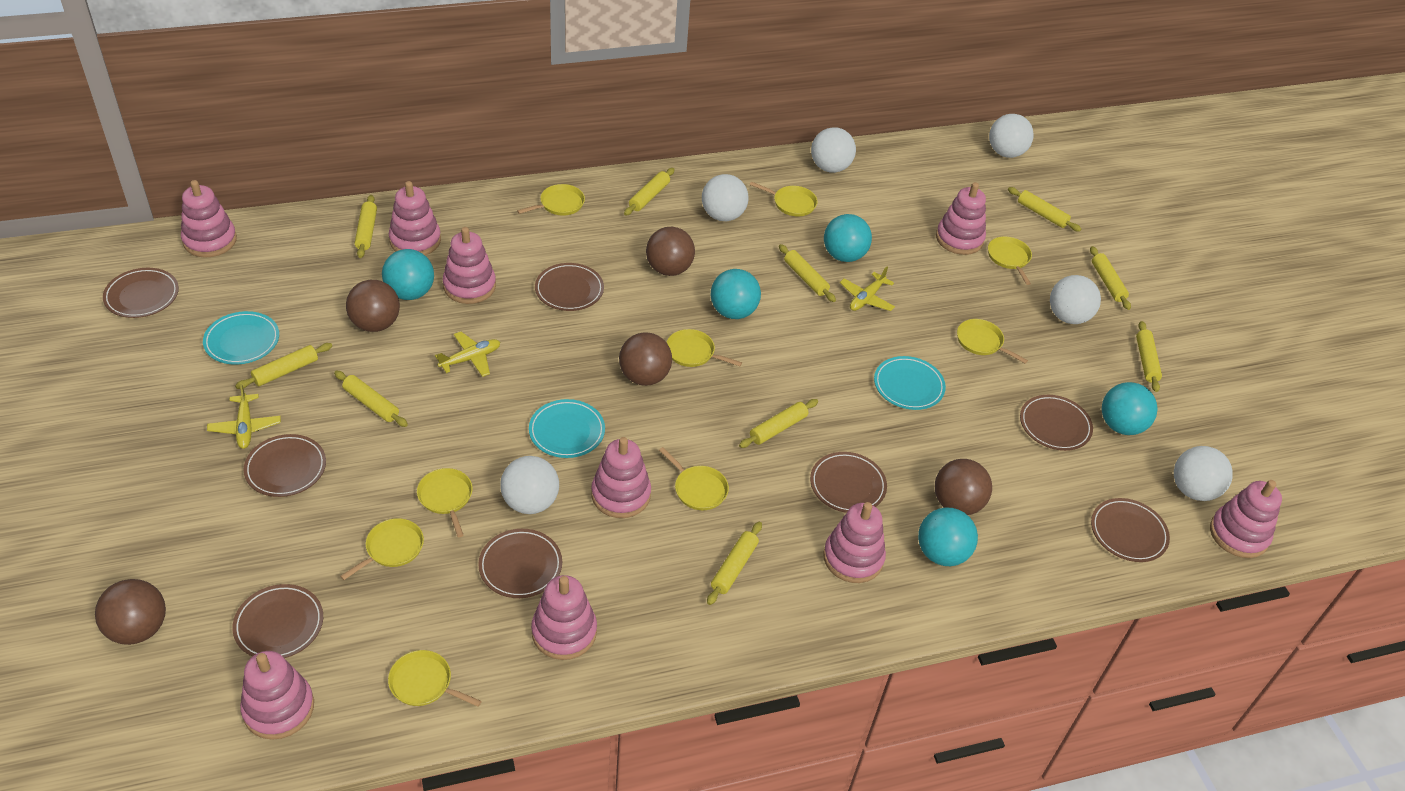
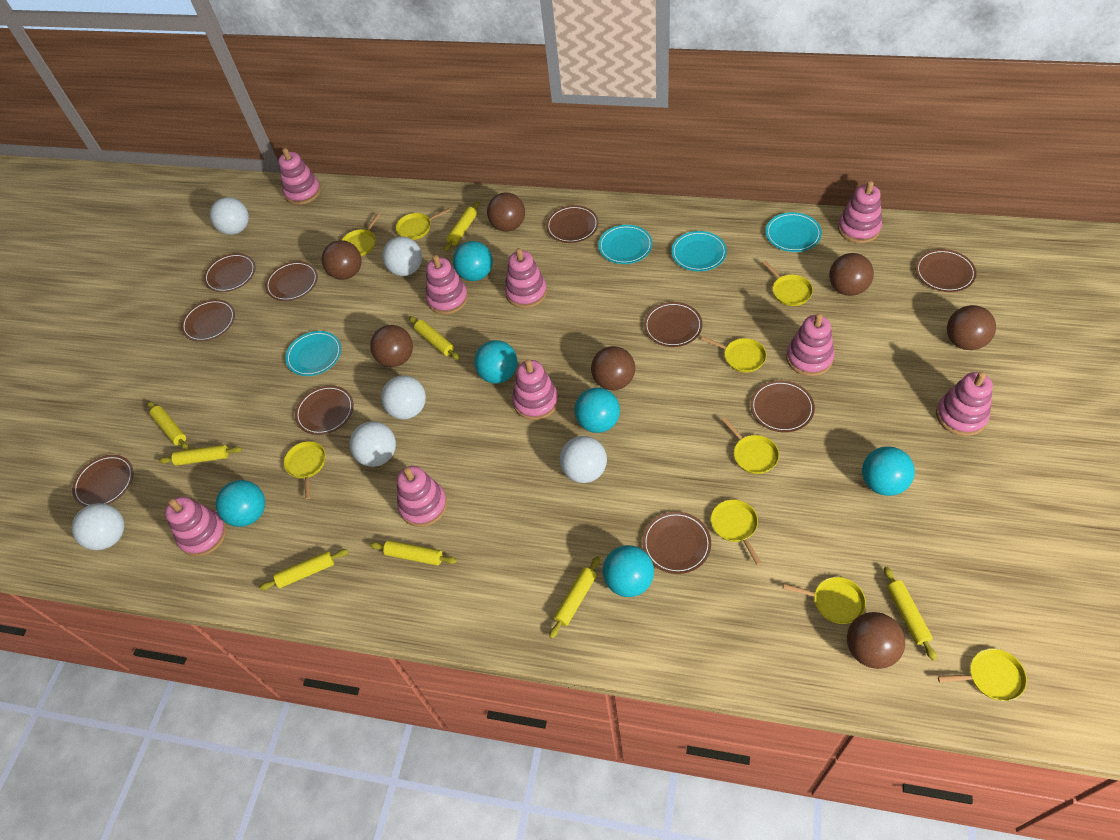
brown ball: 5 -> 7
brown plate: 8 -> 10
turquoise ball: 5 -> 6
turquoise plate: 3 -> 4
yellow plane: 3 -> 0
yellow rolling pin: 10 -> 8

